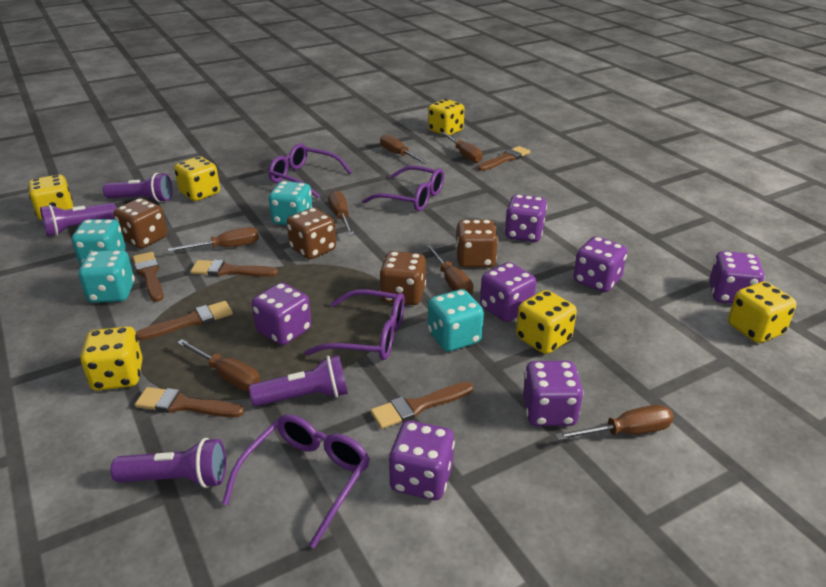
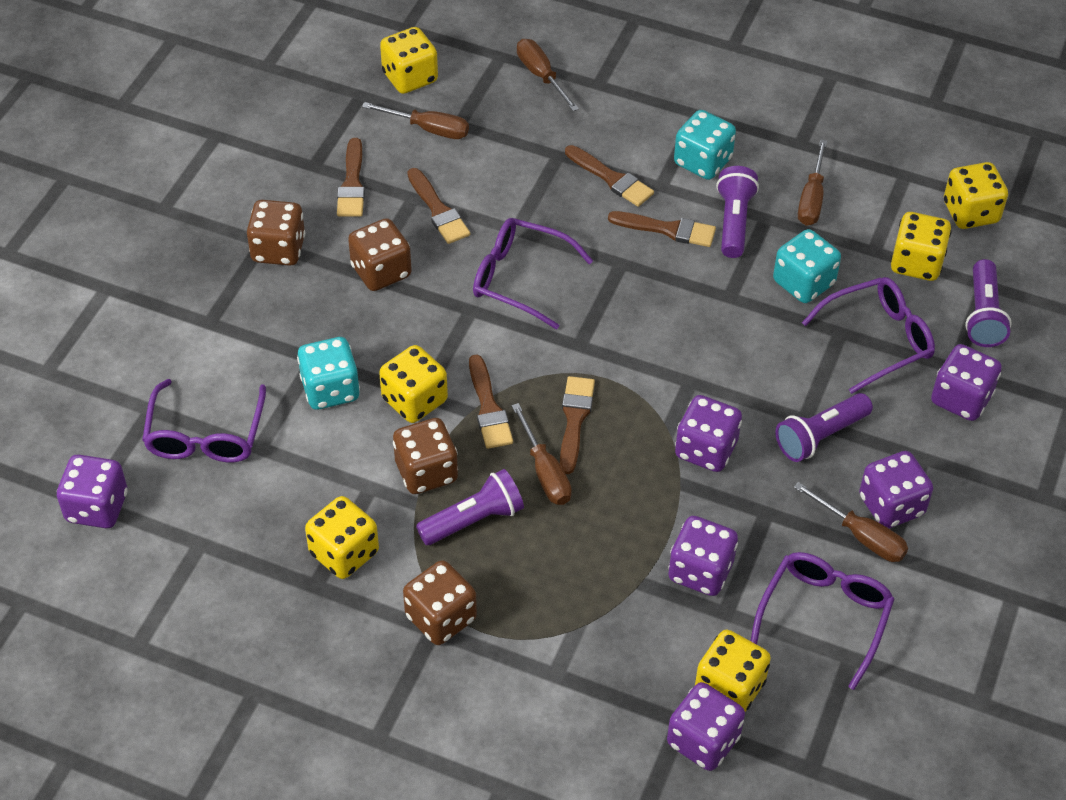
brown screwdriver: 7 -> 5
purple dice: 7 -> 6
turquoise dice: 4 -> 3

